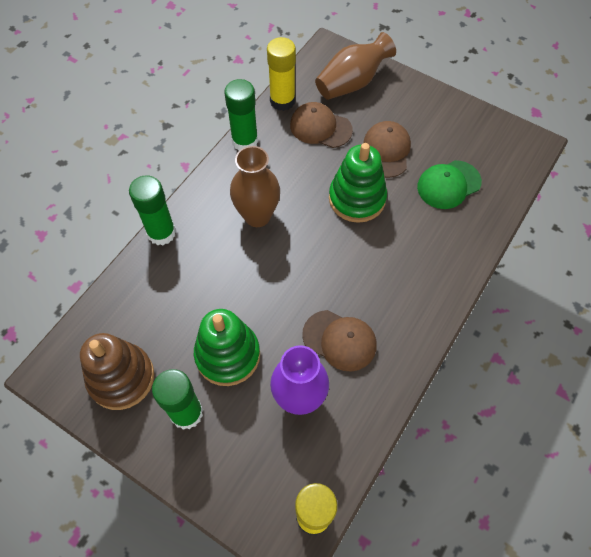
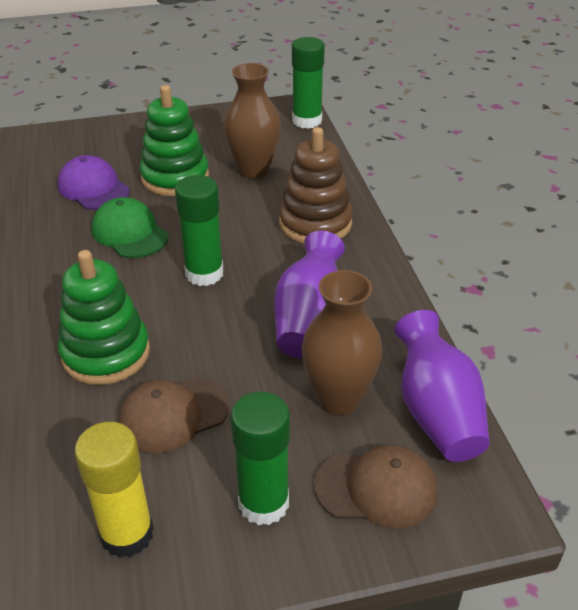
brown cap: 3 -> 2
purple cap: 0 -> 1
purple vase: 1 -> 2
yellow glue stick: 2 -> 1

